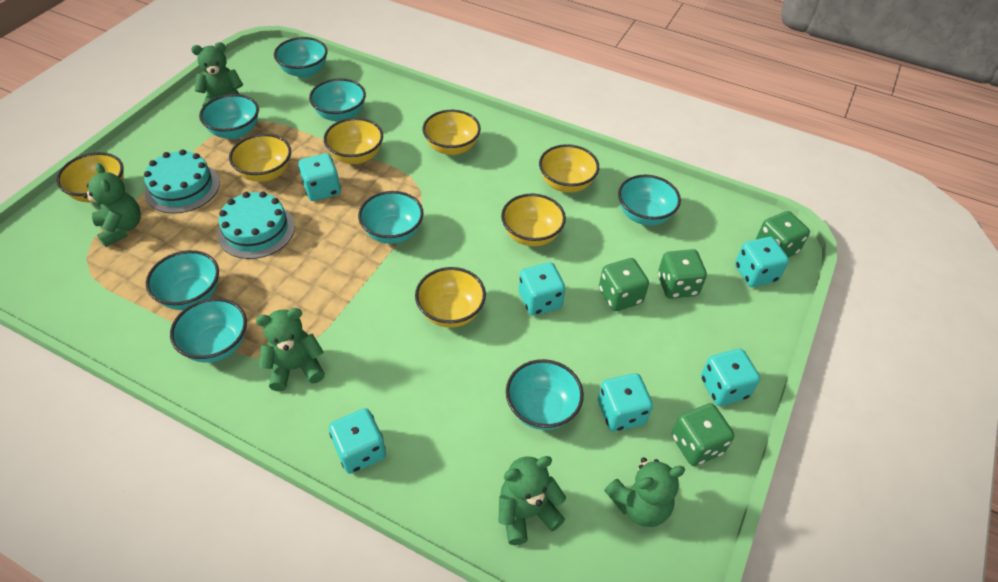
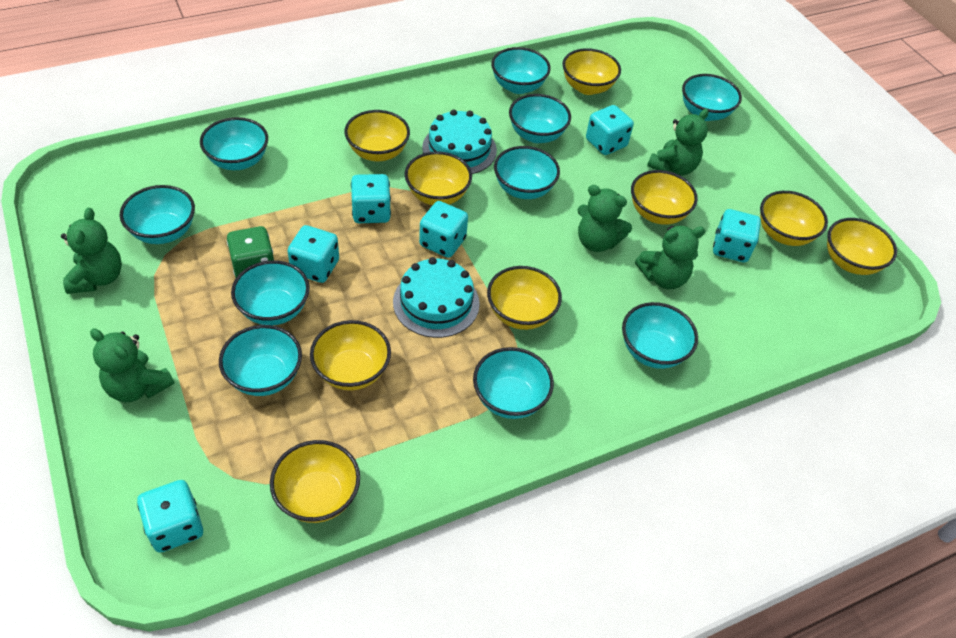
green dice: 4 -> 1
turquoise bowl: 8 -> 10
yellow bowl: 7 -> 9

